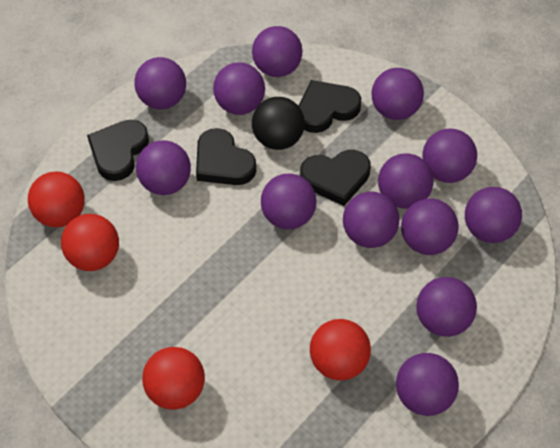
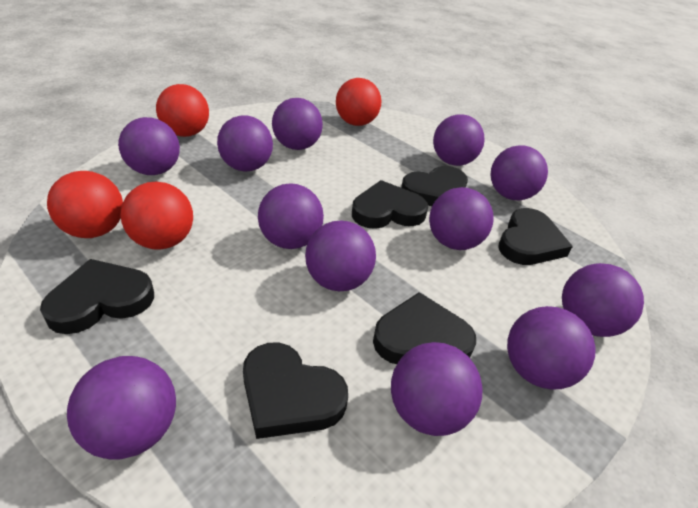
black ball: 1 -> 0
black heart: 4 -> 6
purple ball: 13 -> 12

